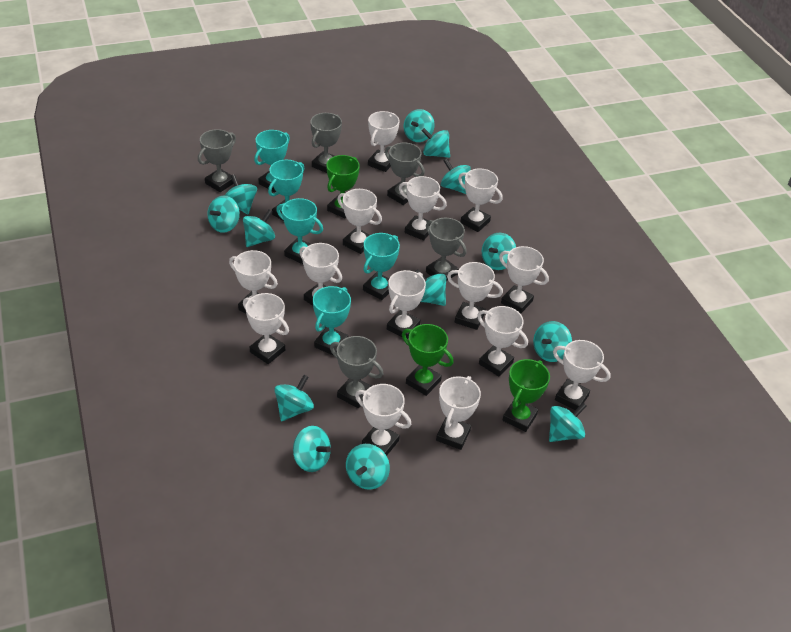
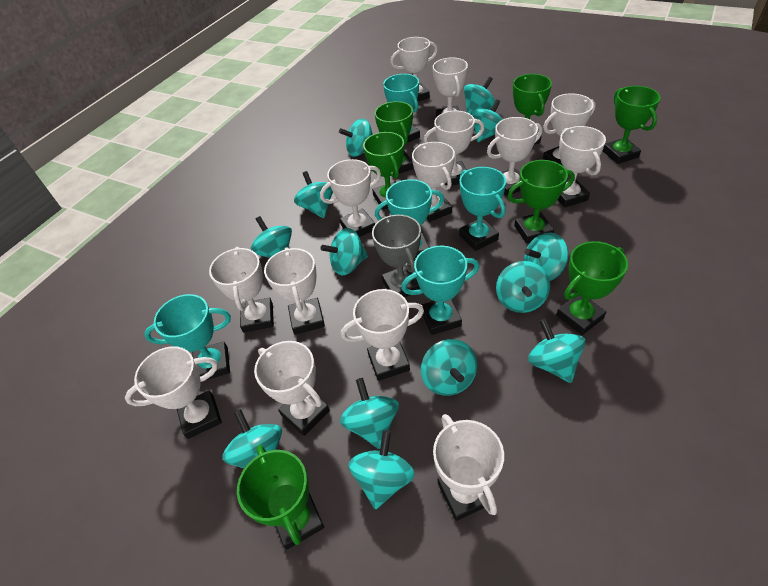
green trophy: 3 -> 7
grey trophy: 5 -> 1

